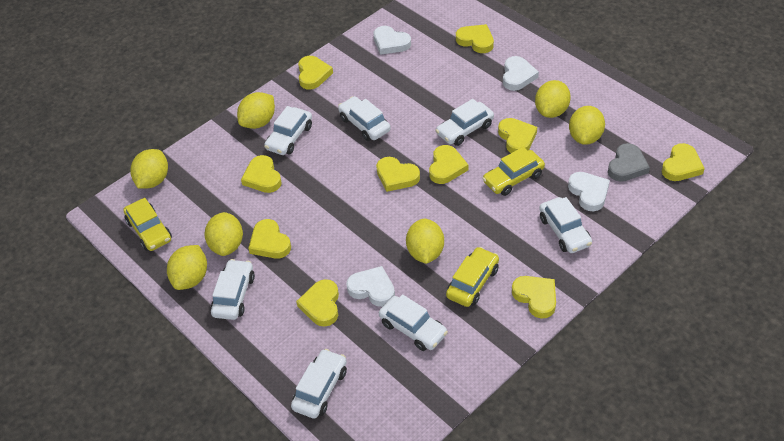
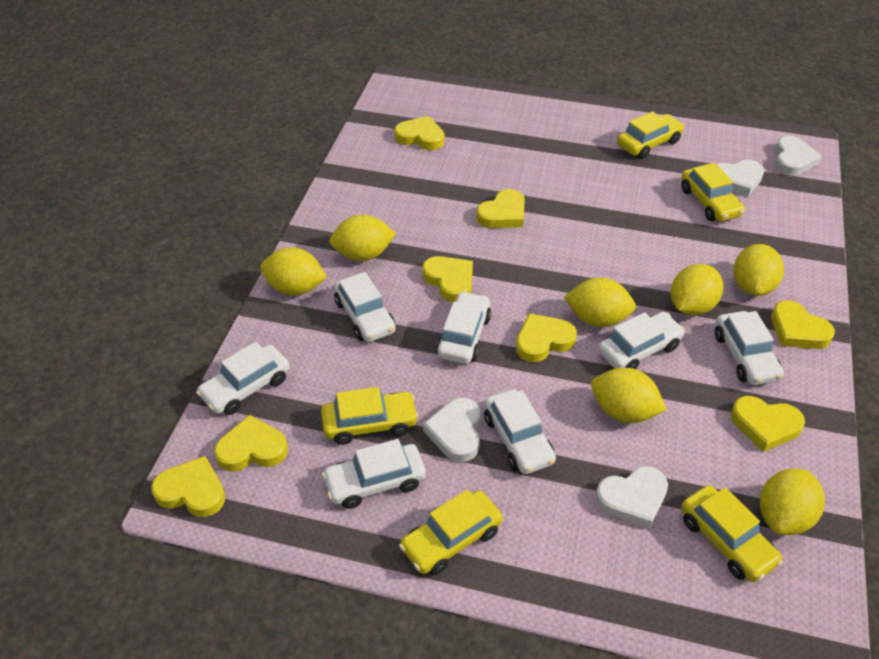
grey heart: 1 -> 0
yellow car: 3 -> 5
yellow heart: 10 -> 8

